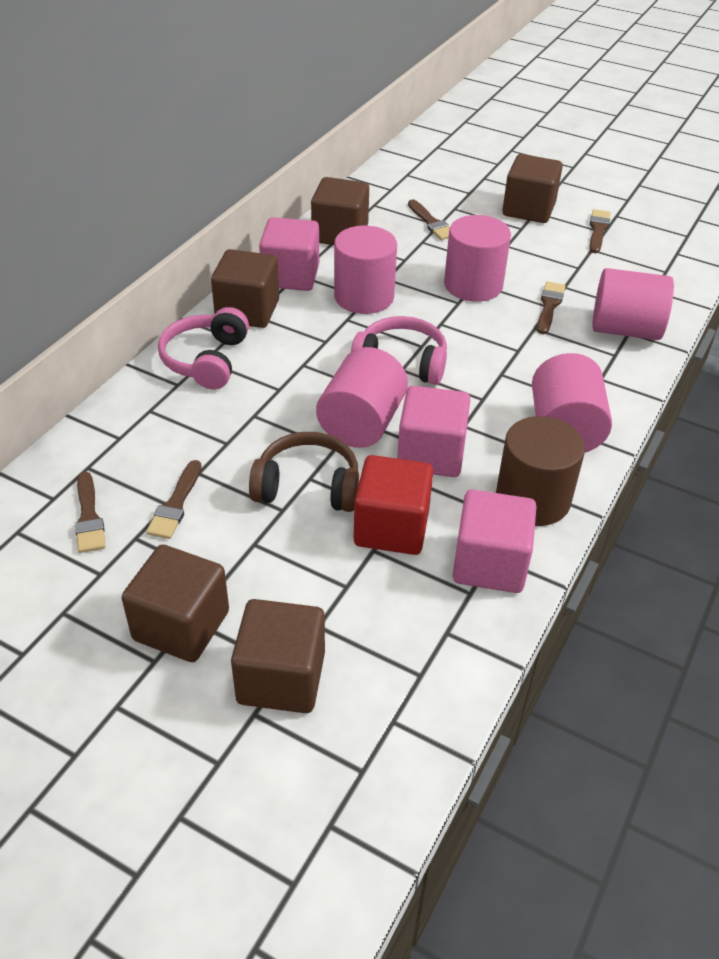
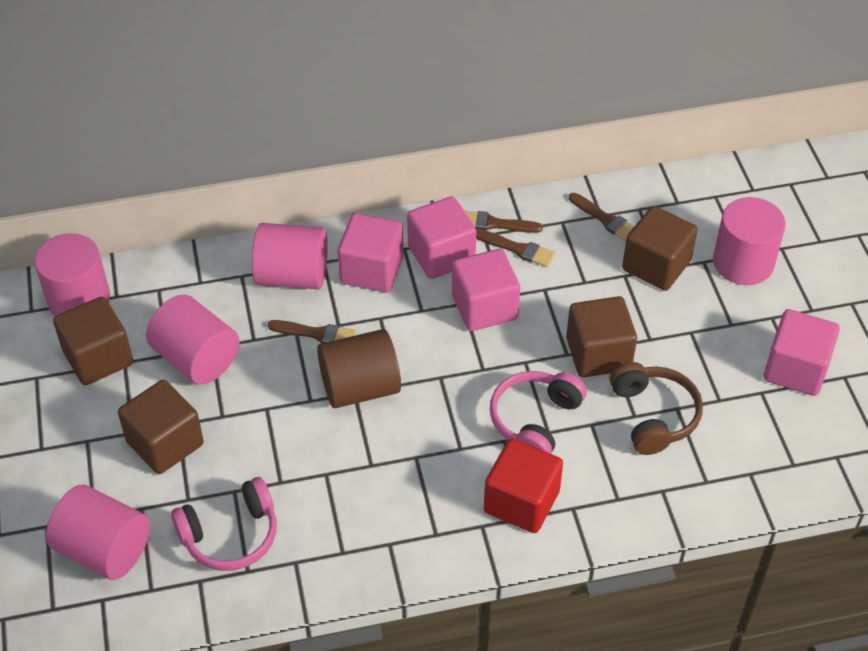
brown brush: 5 -> 4
brown cube: 5 -> 4
pink cube: 3 -> 4

